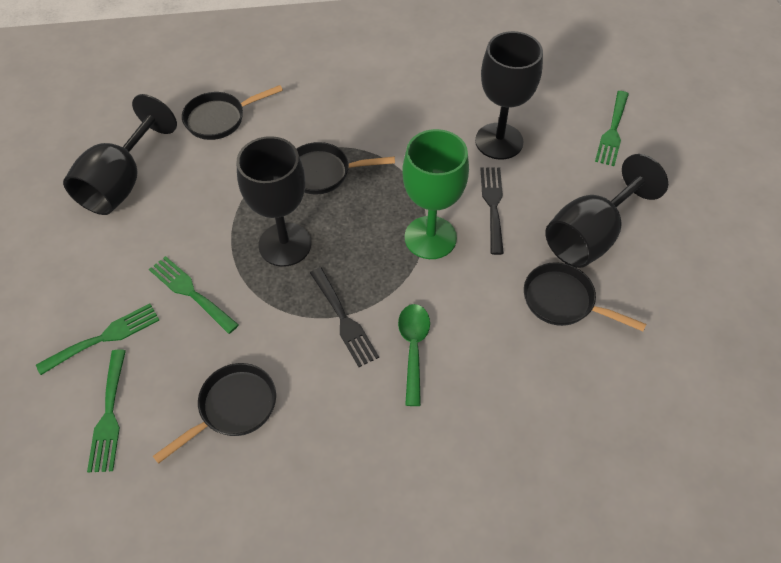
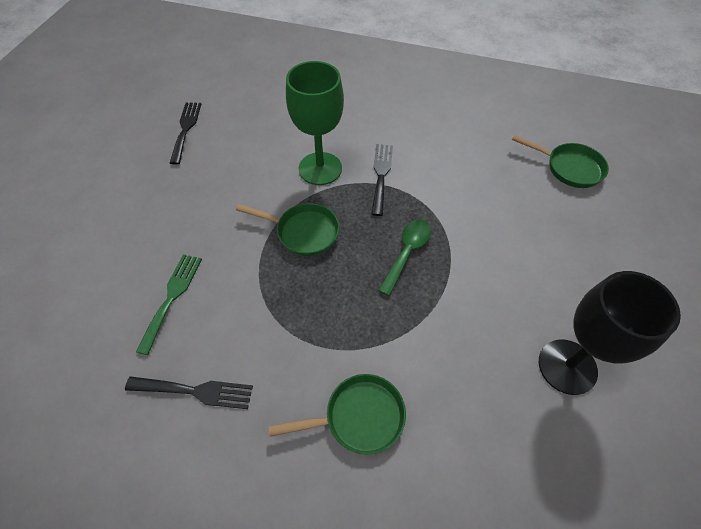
black fork: 2 -> 3
black goblet: 4 -> 1
black pan: 4 -> 0
green fork: 4 -> 1
green pan: 0 -> 3

